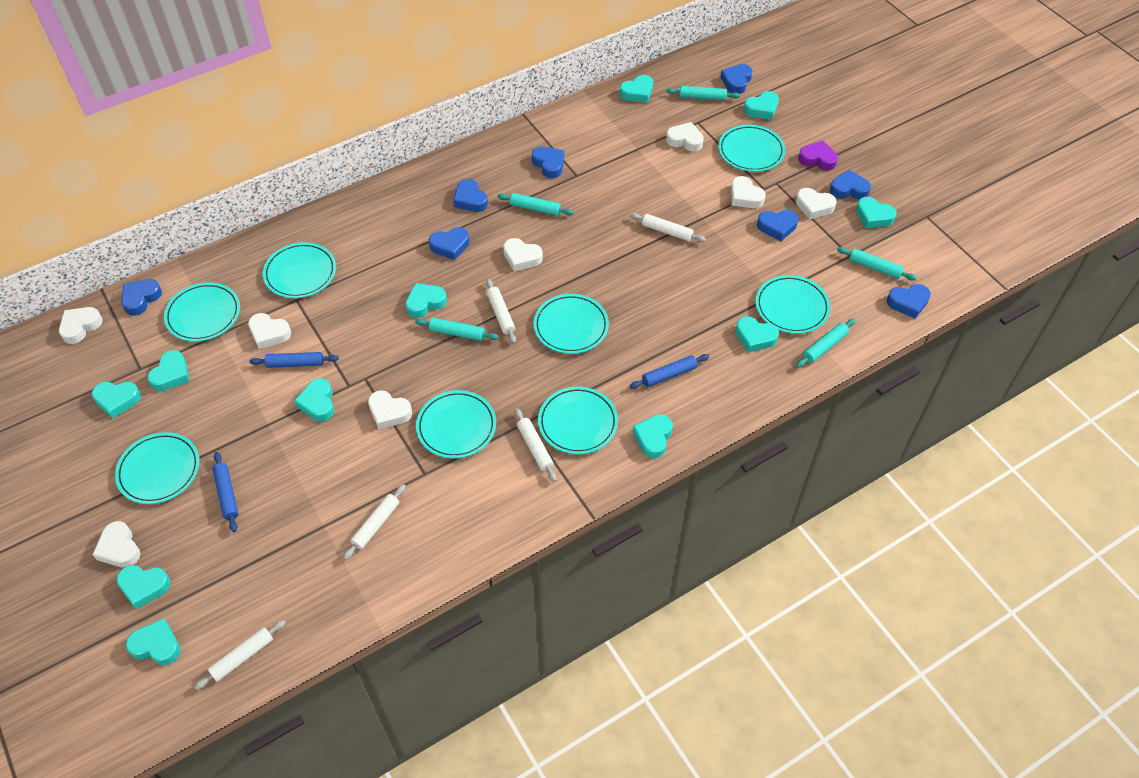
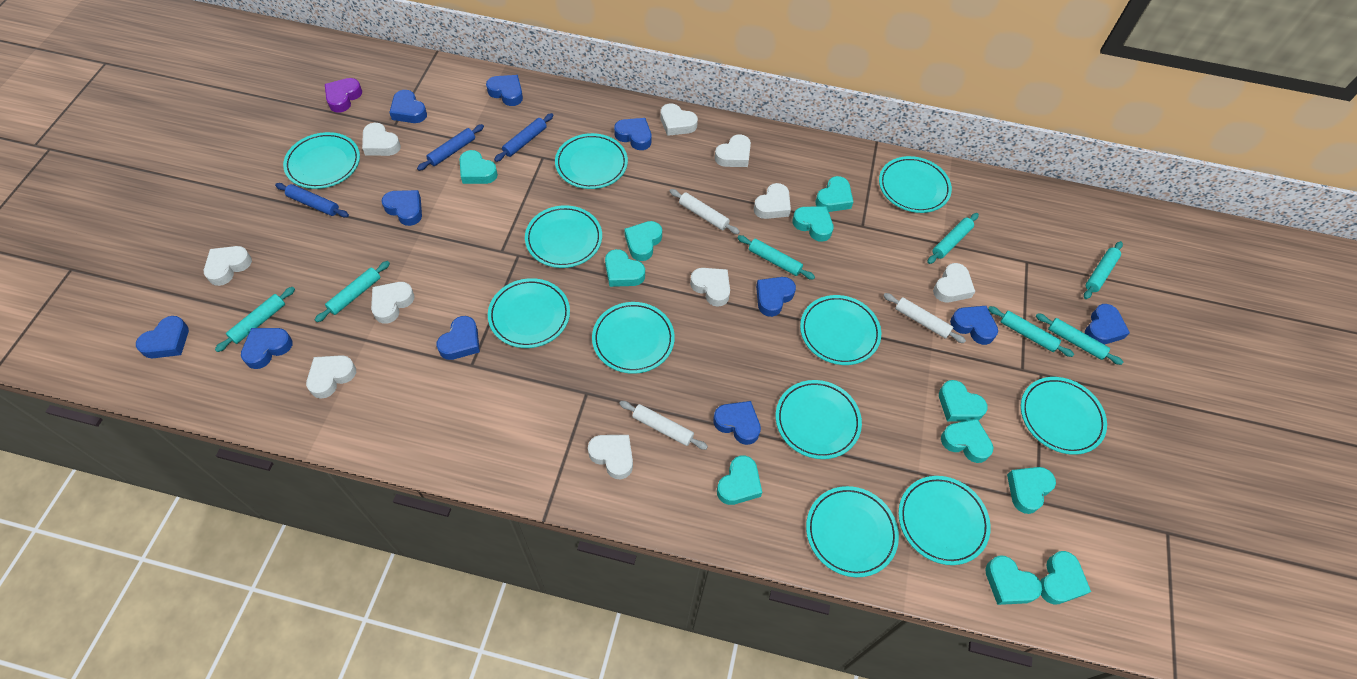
blue heart: 8 -> 11
turquoise plate: 8 -> 11
turquoise rolling pin: 5 -> 7
white heart: 8 -> 10
white rolling pin: 5 -> 3

